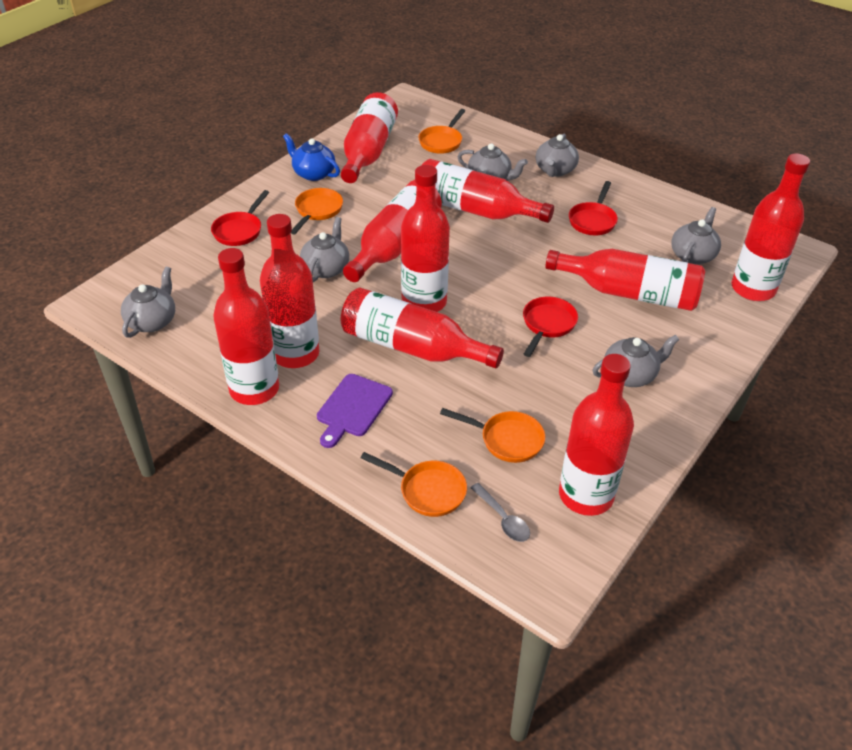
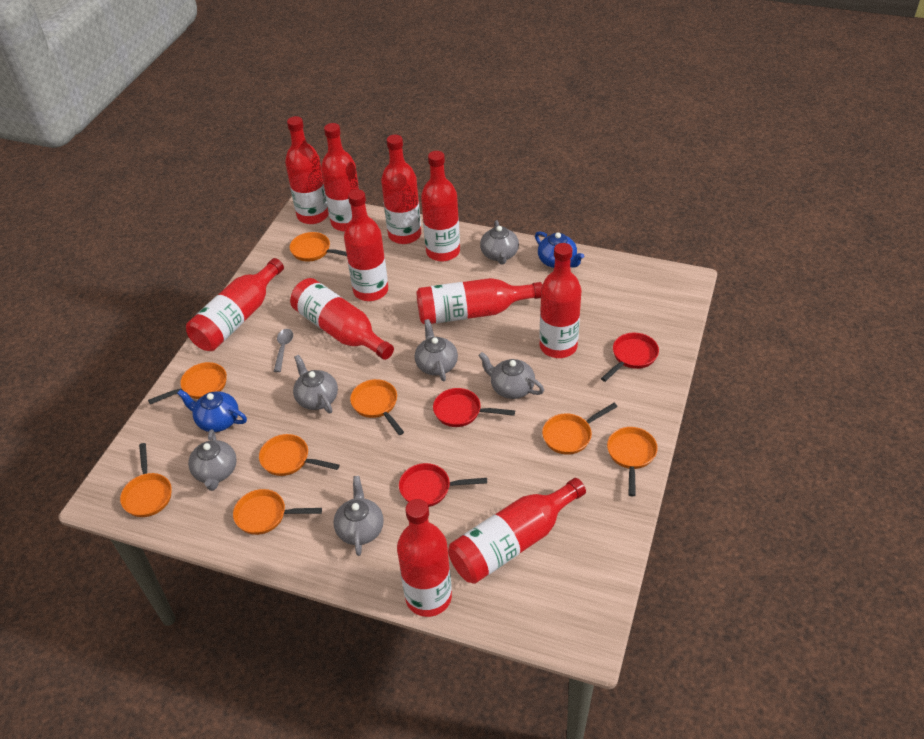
blue teapot: 1 -> 2
orange pan: 4 -> 8
purple cutting board: 1 -> 0
red bottle: 10 -> 11

